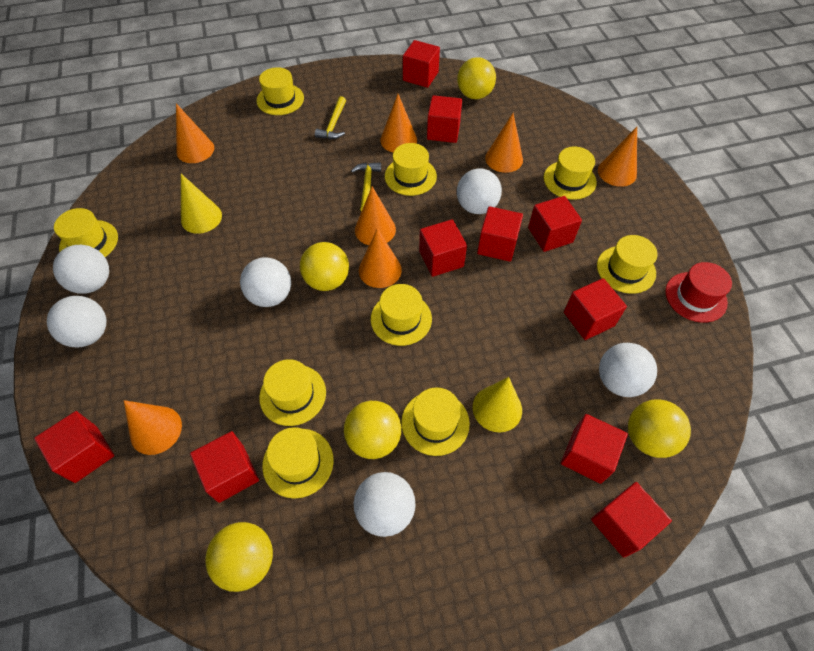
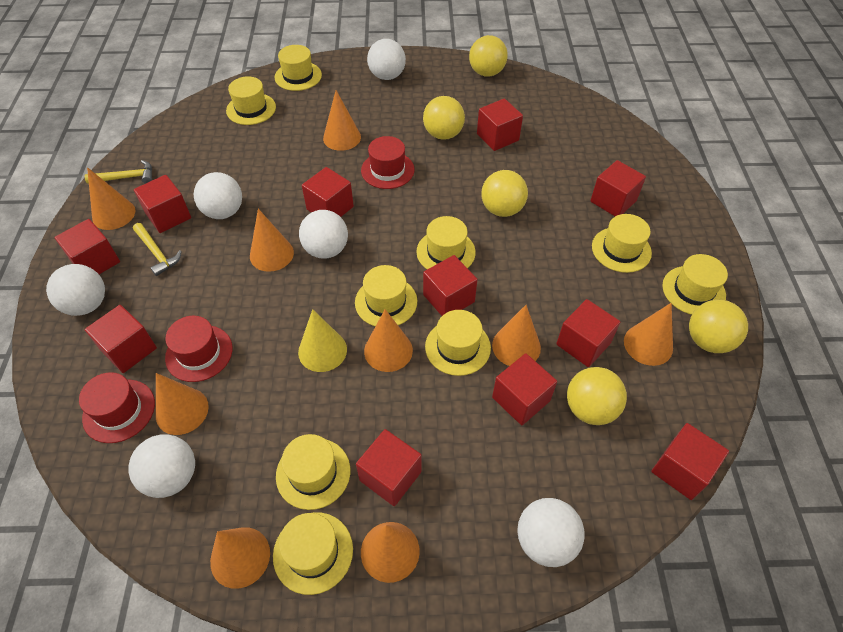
orange cone: 7 -> 9
red cube: 10 -> 11
red hat: 1 -> 3
yellow cone: 2 -> 1

